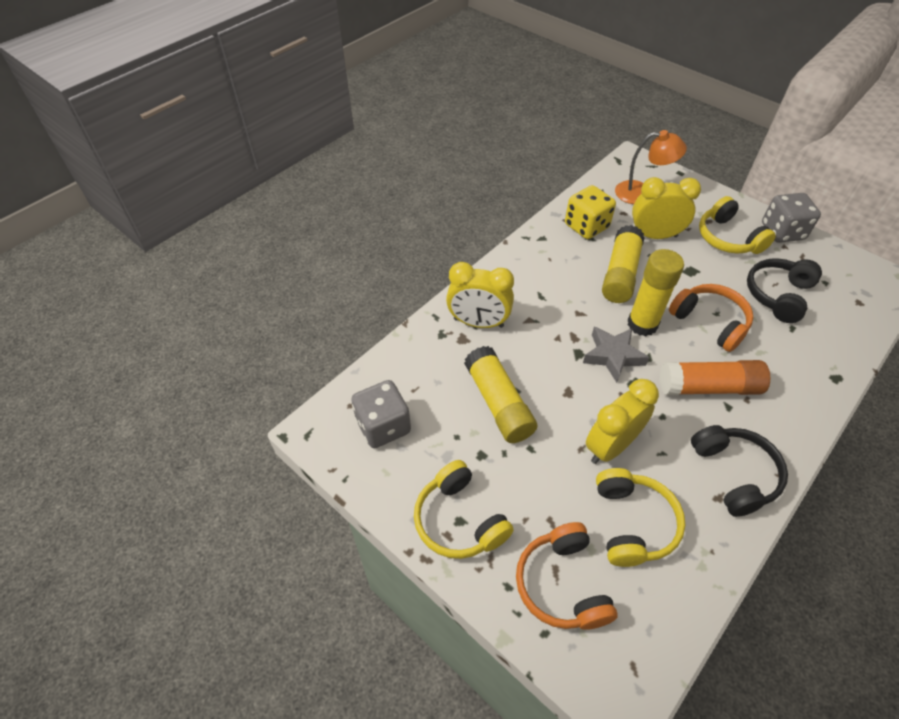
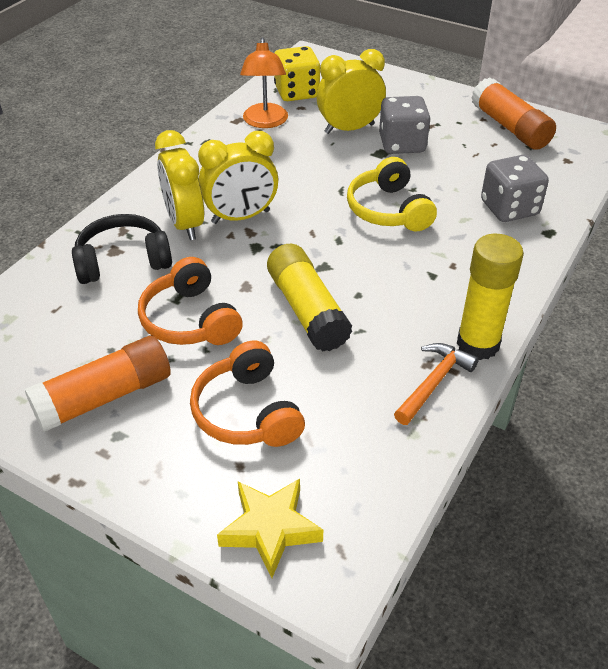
black headphones: 2 -> 1
grey star: 1 -> 0
orange glue stick: 1 -> 2
orange hammer: 0 -> 1
yellow glue stick: 3 -> 2
yellow headphones: 3 -> 1
yellow star: 0 -> 1

